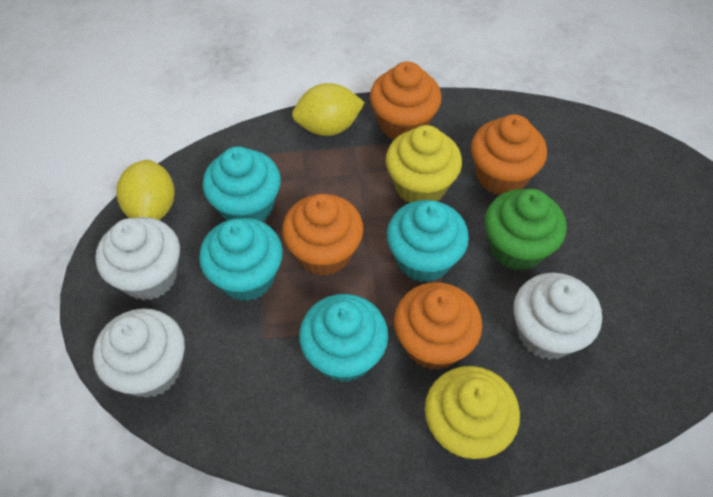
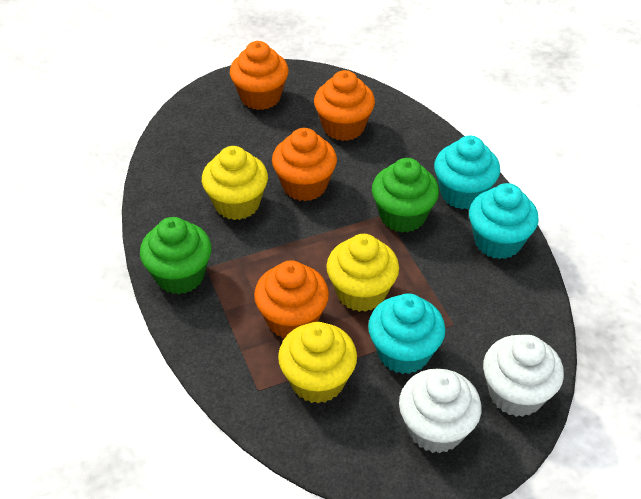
green cupcake: 1 -> 2
turquoise cupcake: 4 -> 3
white cupcake: 3 -> 2
yellow cupcake: 2 -> 3
yellow lemon: 2 -> 0

